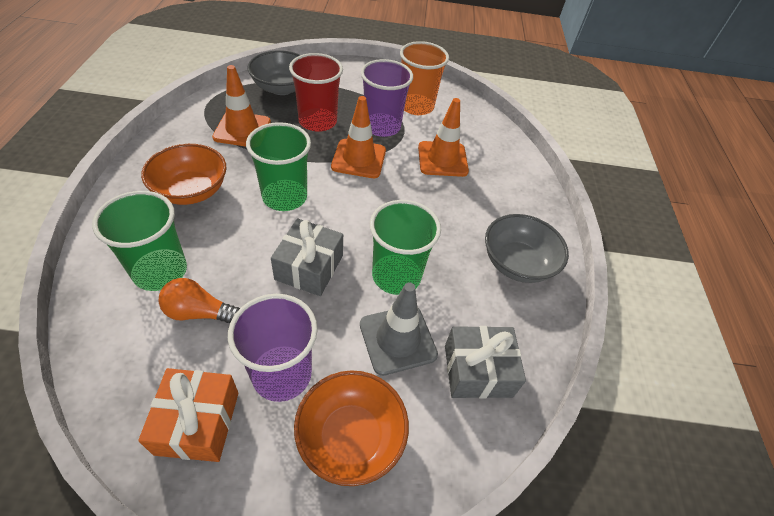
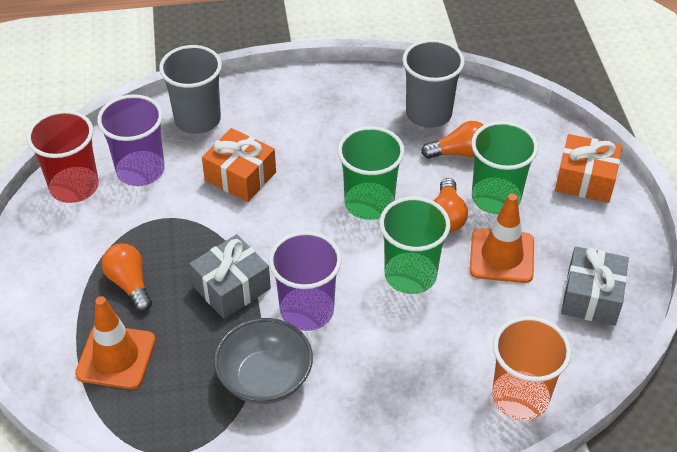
grey bowl: 2 -> 1
grey cup: 0 -> 2
grey traffic cone: 1 -> 0
orange bowl: 2 -> 0
orange gift: 1 -> 2
orange light bulb: 1 -> 3
orange traffic cone: 3 -> 2

